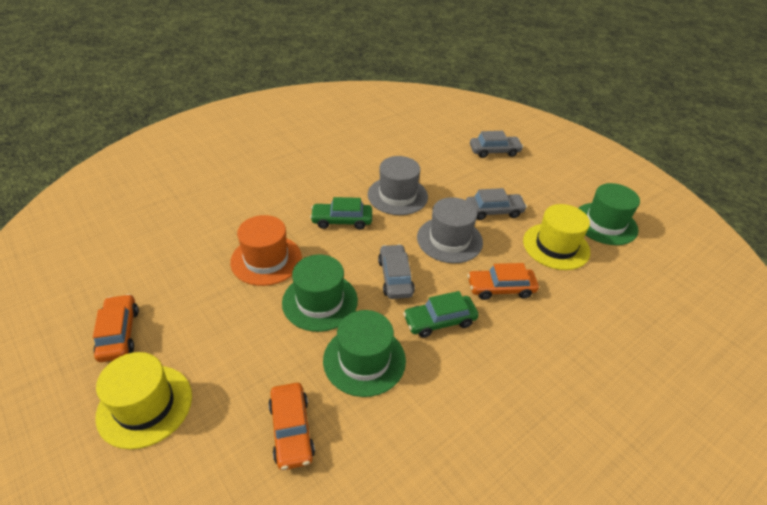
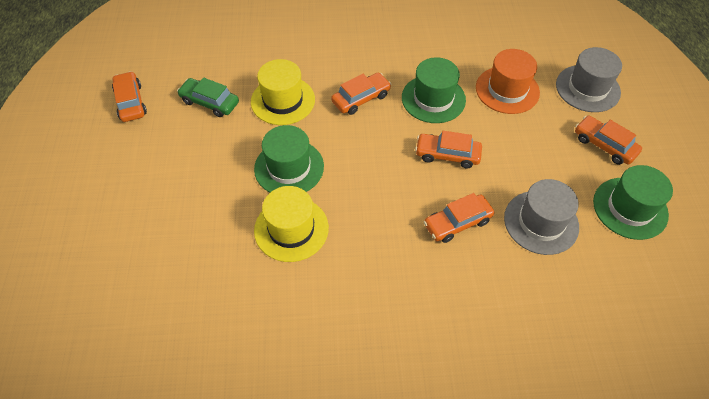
green car: 2 -> 1
grey car: 3 -> 0
orange car: 3 -> 5

